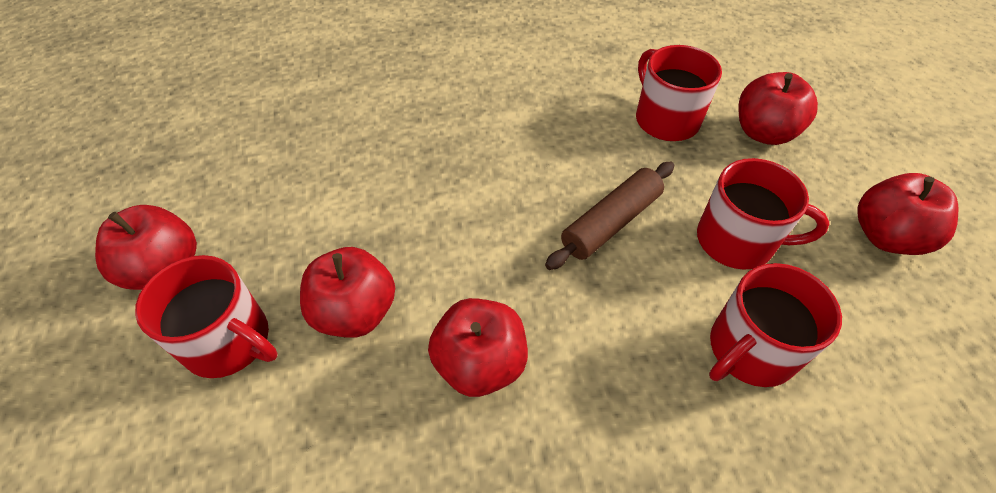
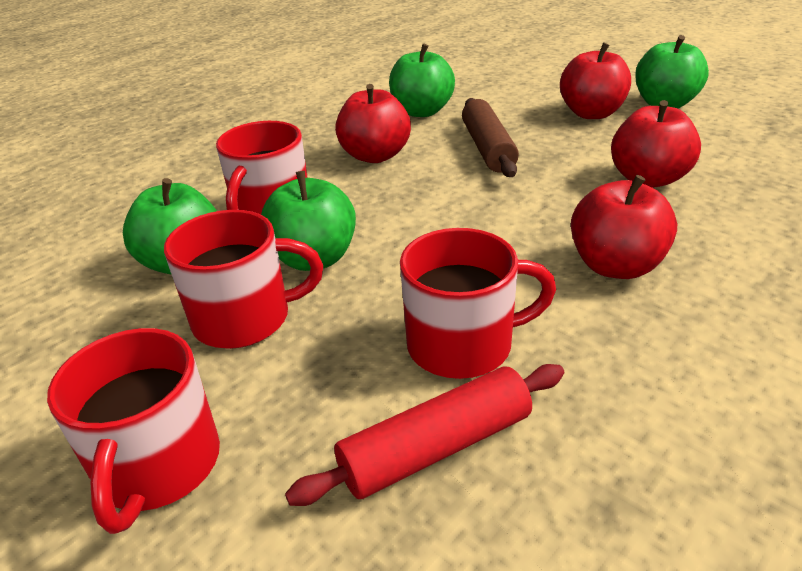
green apple: 0 -> 4
red apple: 5 -> 4
red rolling pin: 0 -> 1

